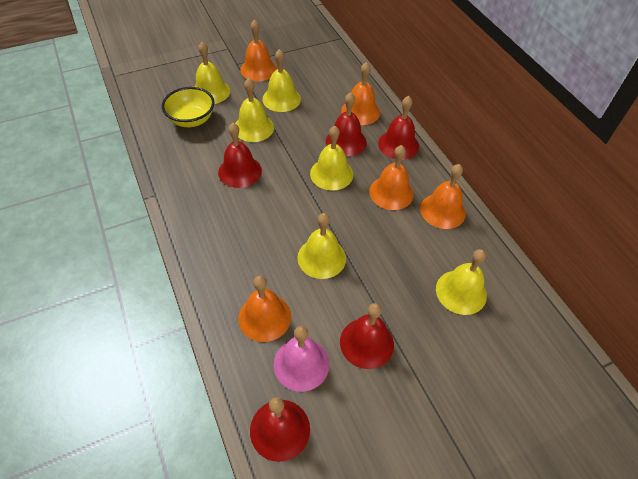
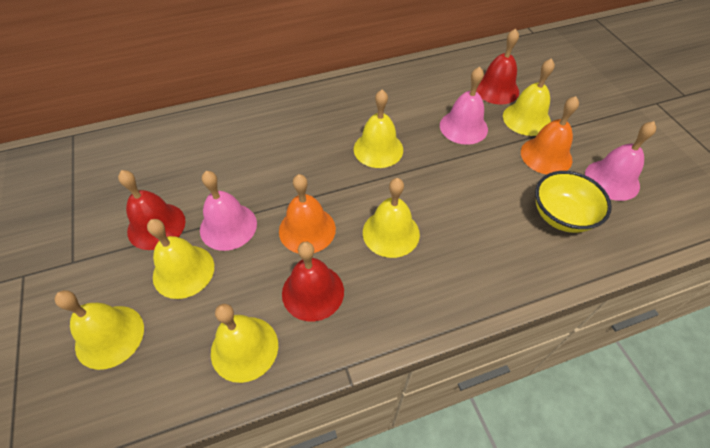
orange bell: 5 -> 2
pink bell: 1 -> 3
red bell: 5 -> 3

